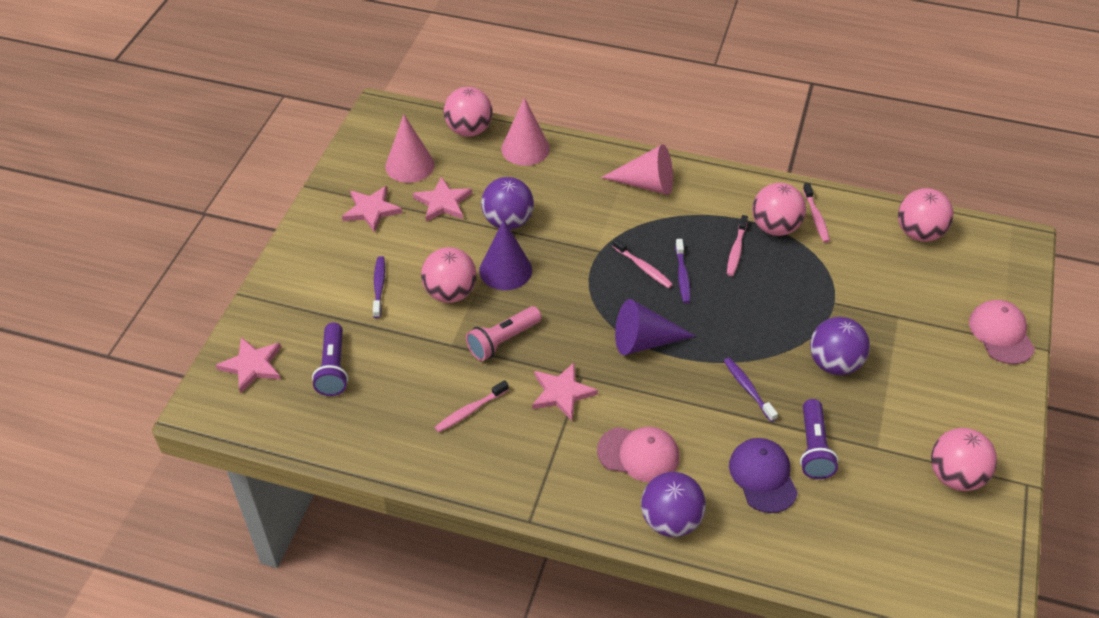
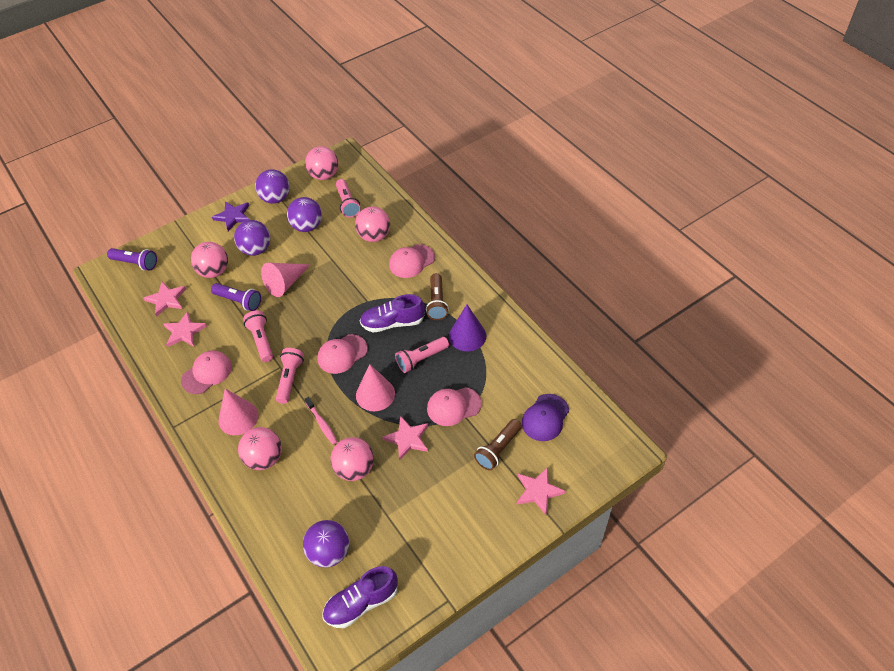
brown flashlight: 0 -> 2
pink cap: 2 -> 4
pink flashlight: 1 -> 4
pink toothbrush: 4 -> 1
purple ball: 3 -> 4
purple cone: 2 -> 1
purple shoe: 0 -> 2
purple star: 0 -> 1
purple toothbrush: 3 -> 0

